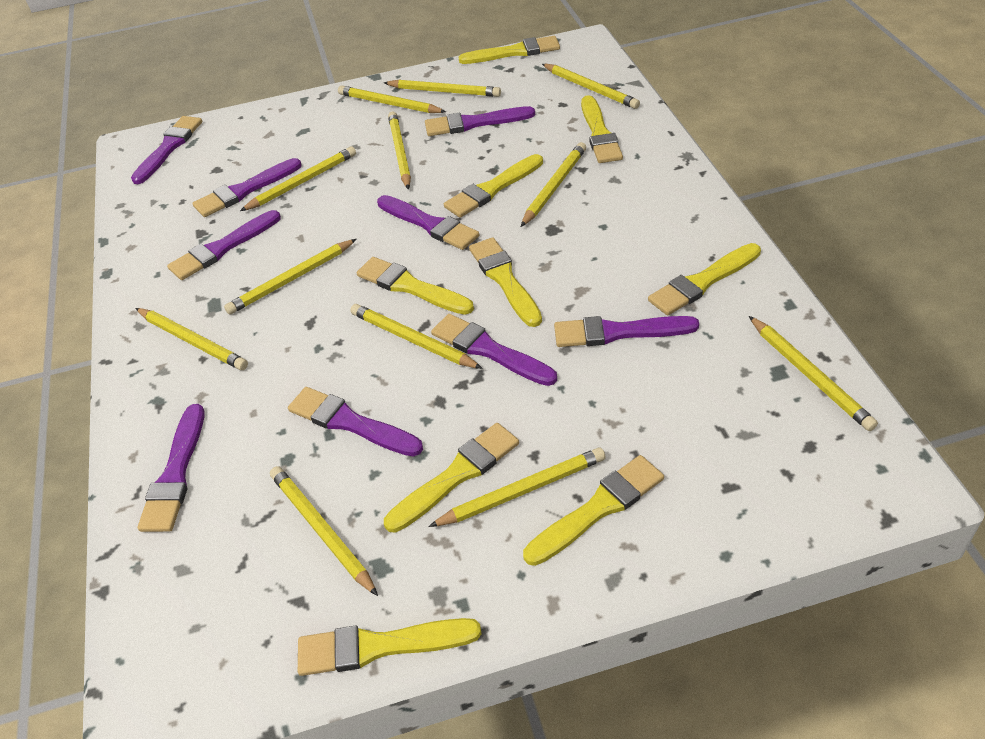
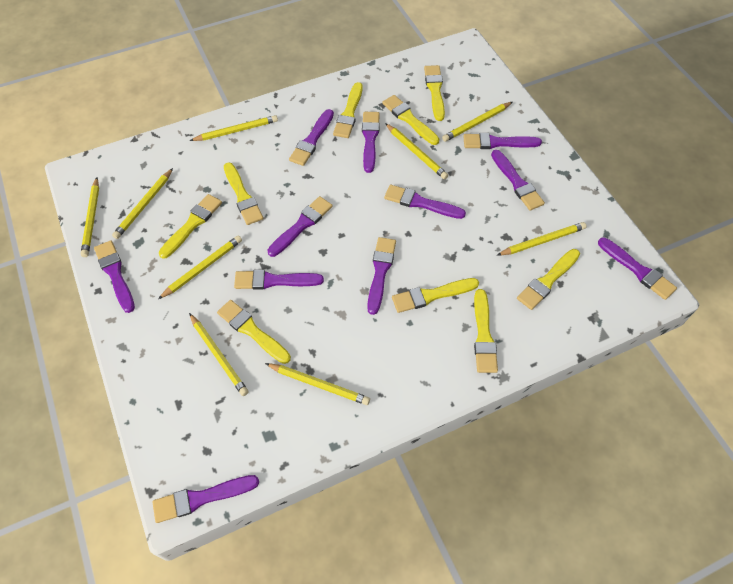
purple brush: 9 -> 11
yellow pencil: 12 -> 9

